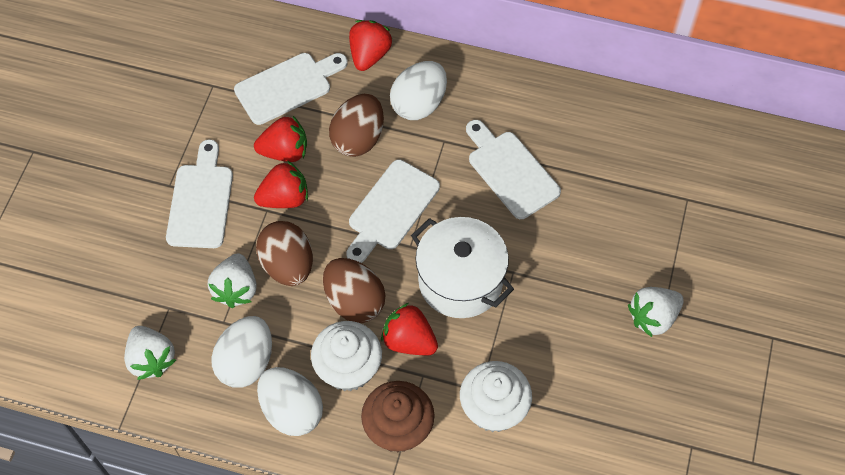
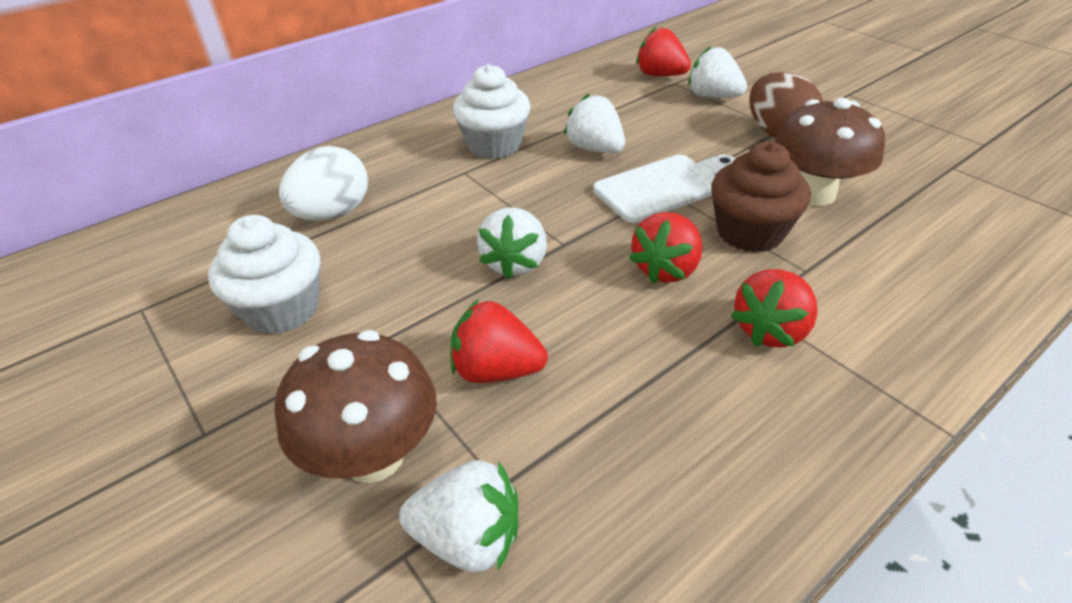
brown egg: 3 -> 1
brown mushroom: 0 -> 2
white cutting board: 4 -> 1
white egg: 3 -> 1
white pot: 1 -> 0
white strawberry: 3 -> 4

